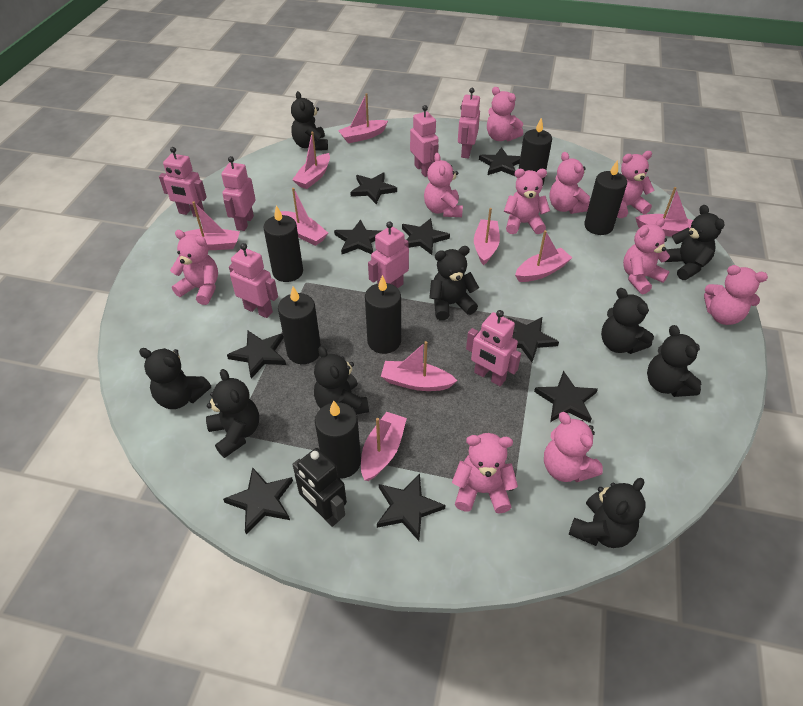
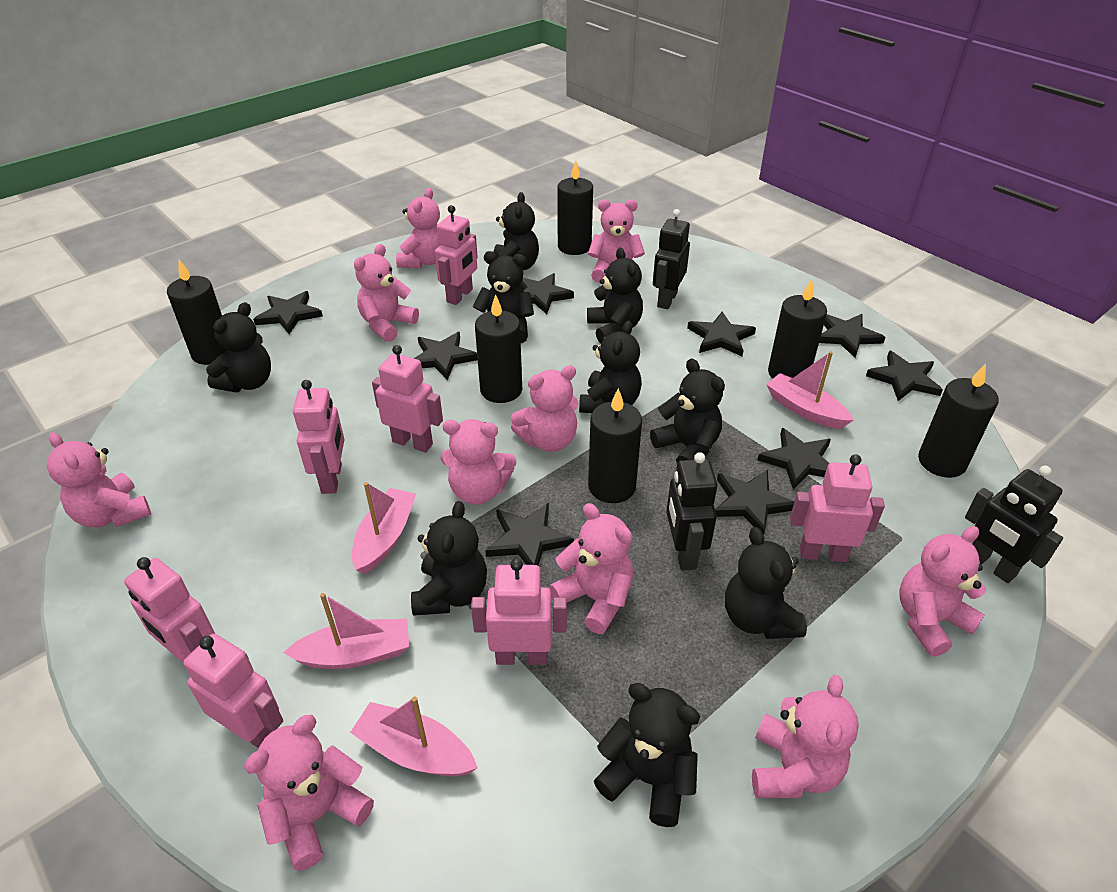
black robot: 1 -> 3
pink boat: 9 -> 4

